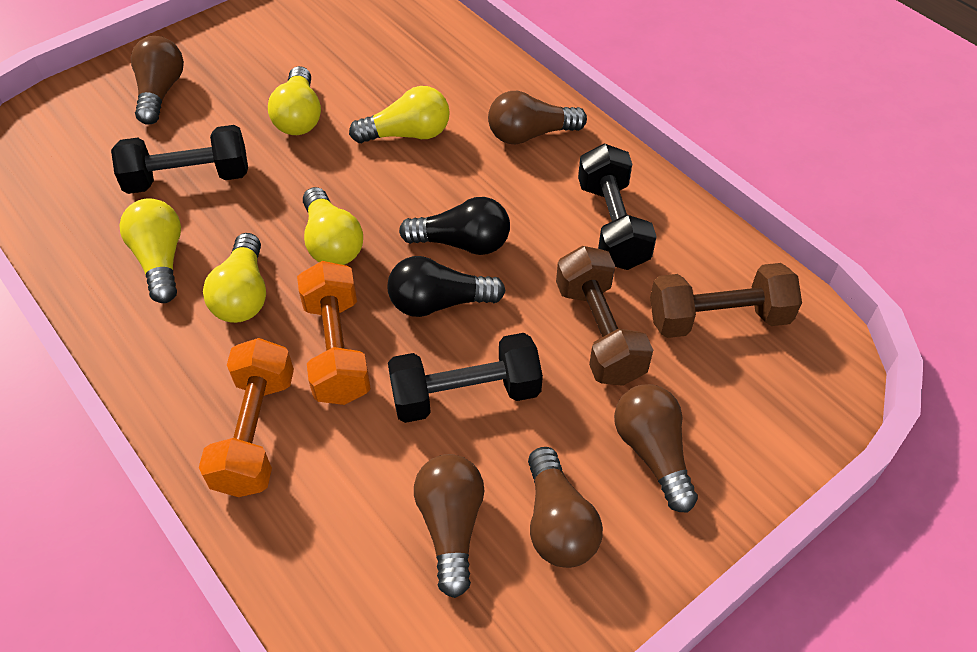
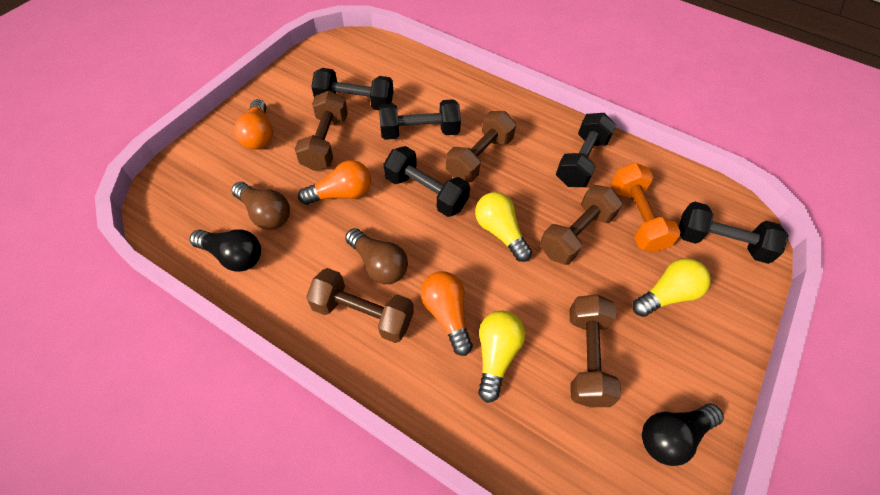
black dumbbell: 3 -> 5
brown dumbbell: 2 -> 5
brown light bulb: 5 -> 2
orange dumbbell: 2 -> 1
orange light bulb: 0 -> 3
yellow light bulb: 5 -> 3

